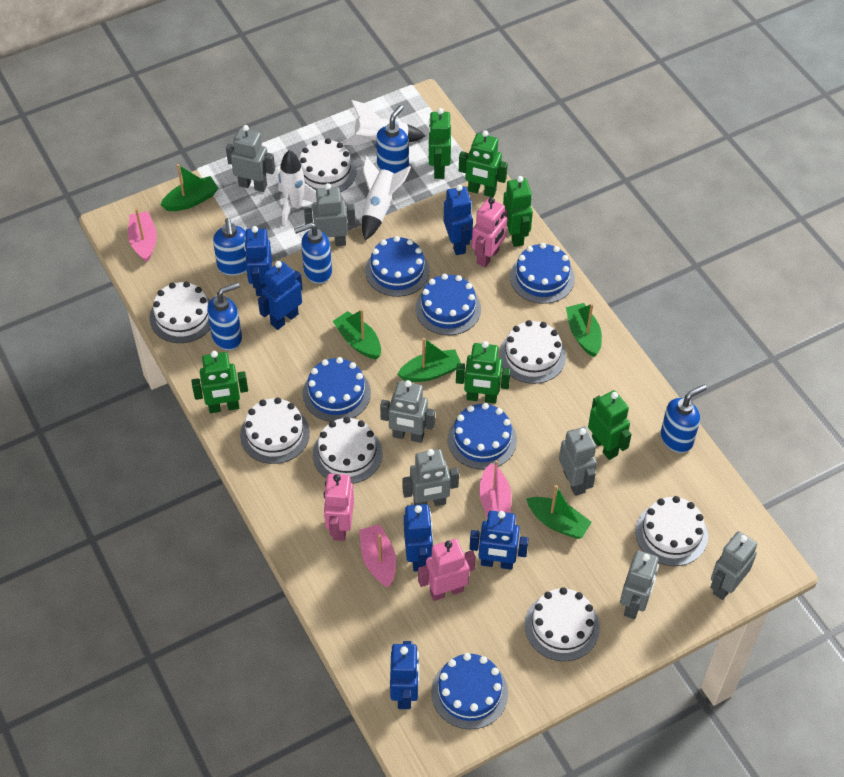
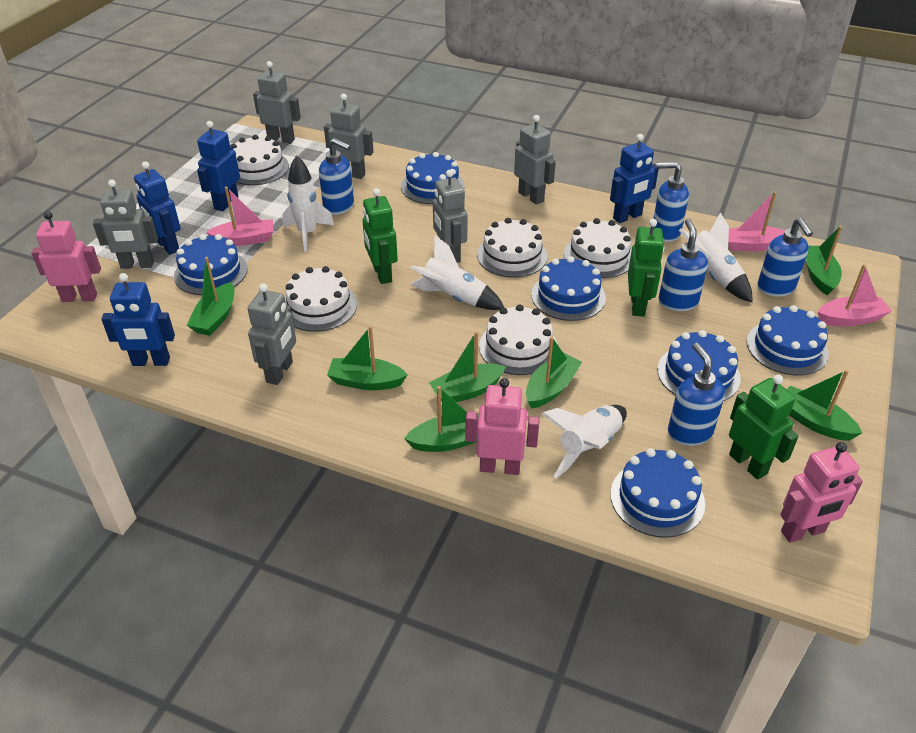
blue robot: 6 -> 4
green boat: 5 -> 7
green robot: 6 -> 3
grey robot: 7 -> 6
white cake: 7 -> 5
white rocket: 3 -> 4

